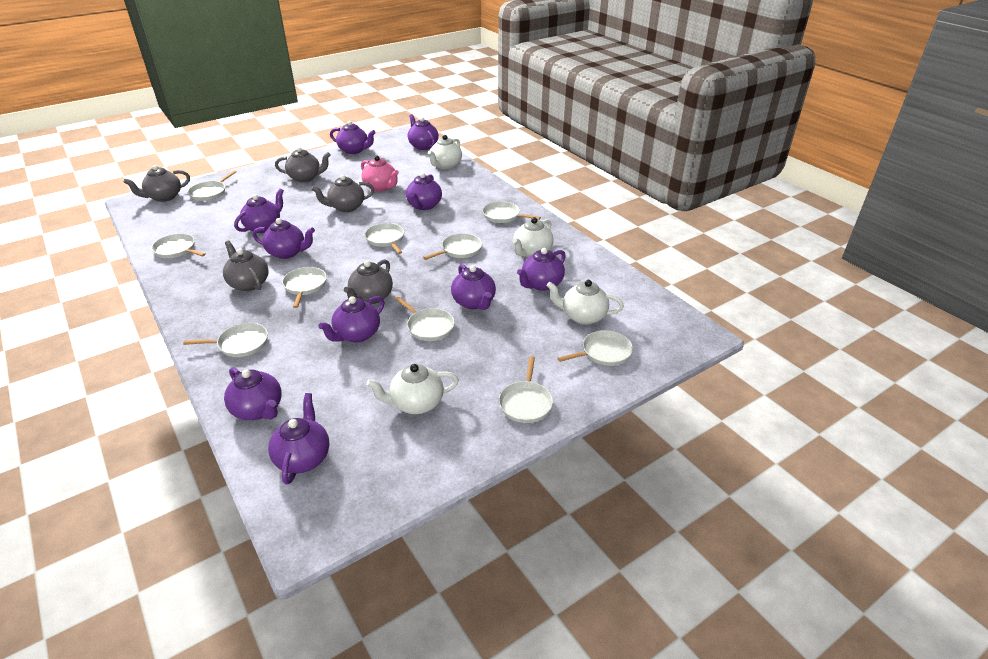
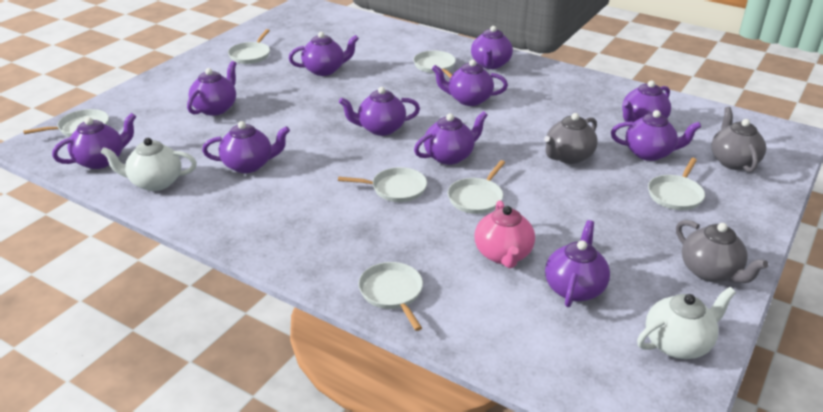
grey teapot: 5 -> 3
purple teapot: 10 -> 11
white pan: 10 -> 7
white teapot: 4 -> 2

